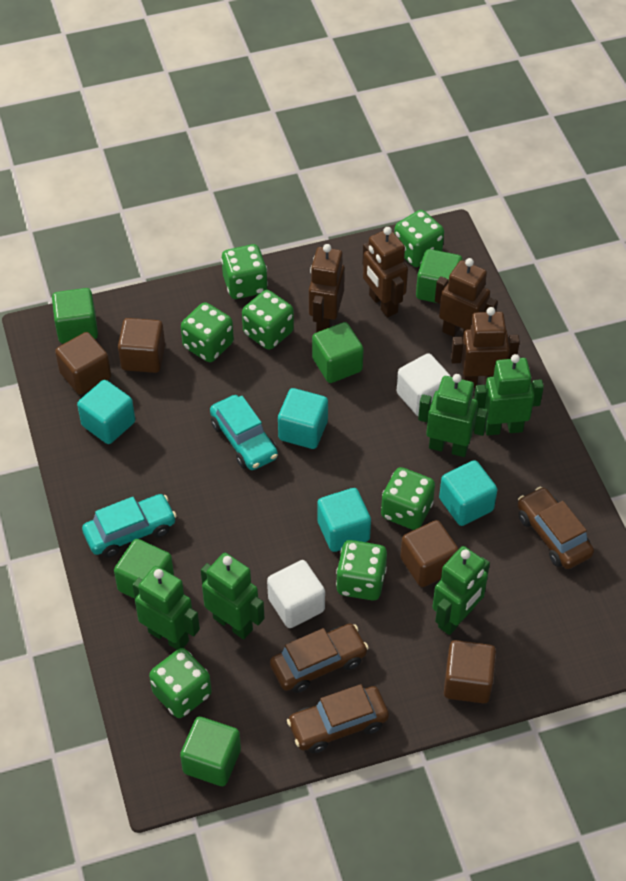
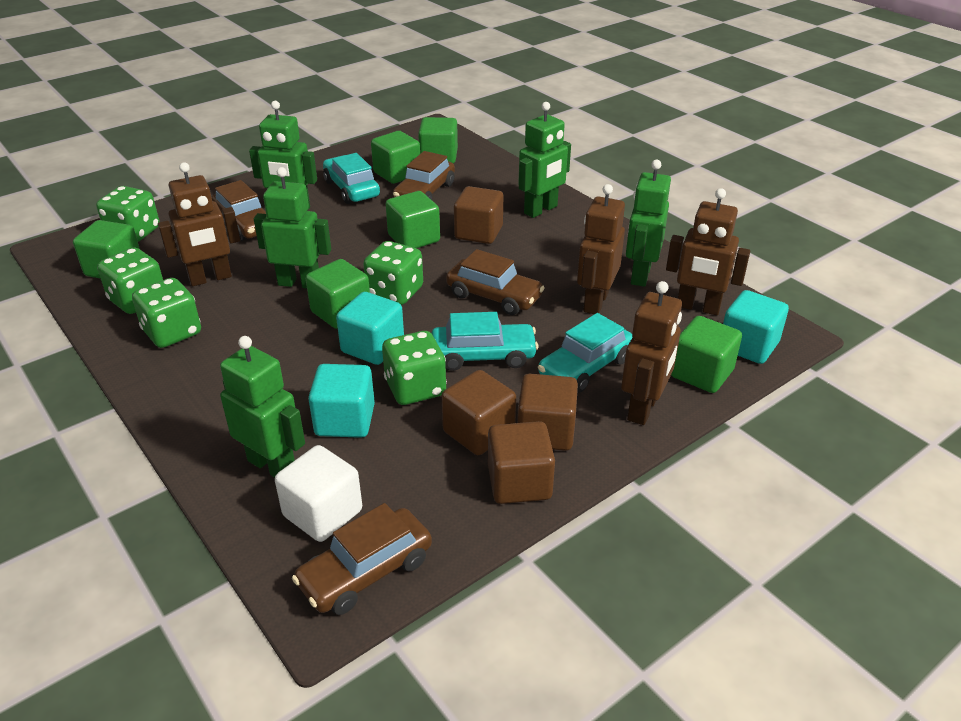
brown car: 3 -> 4
green cube: 5 -> 6
green dice: 7 -> 5
turquoise car: 2 -> 3
turquoise cube: 4 -> 3
white cube: 2 -> 1

